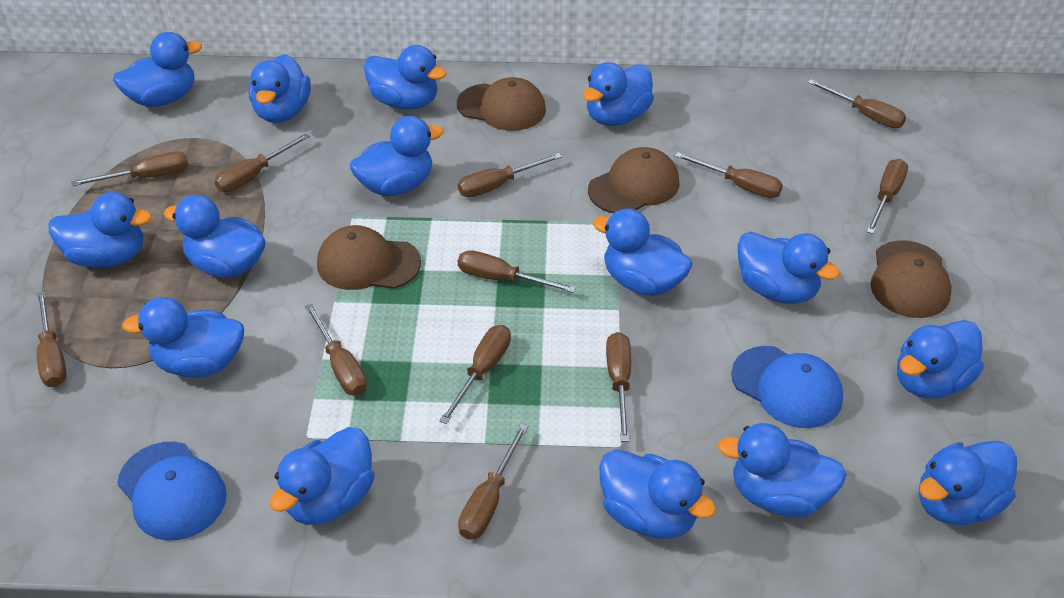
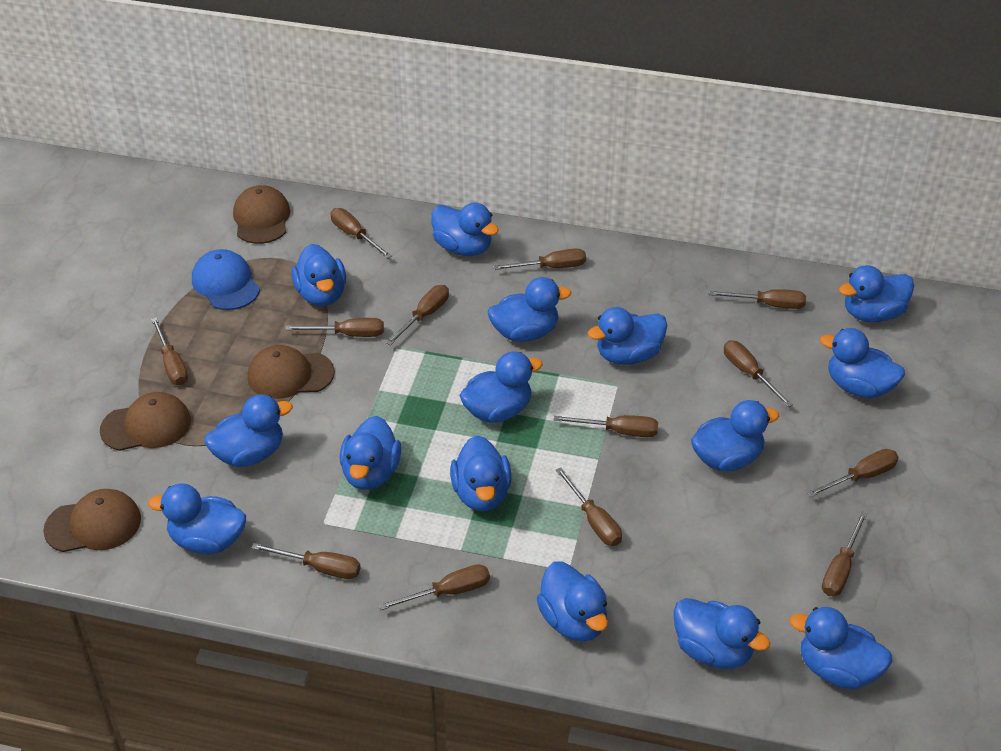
blue cap: 2 -> 1
brown screwdriver: 12 -> 13

